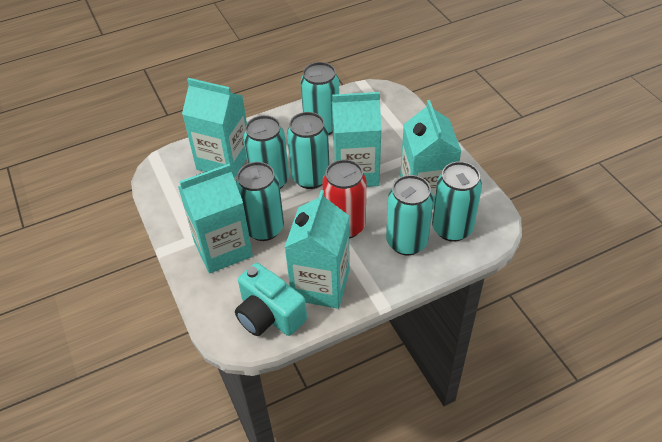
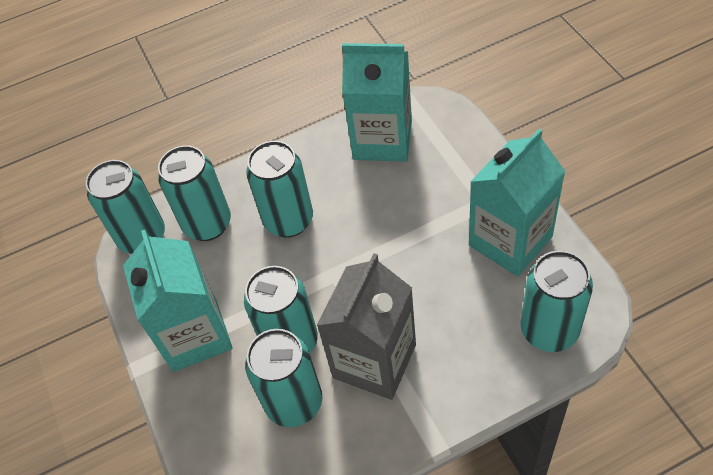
grey carton: 0 -> 1
red can: 1 -> 0
turquoise camera: 1 -> 0
turquoise carton: 5 -> 3

